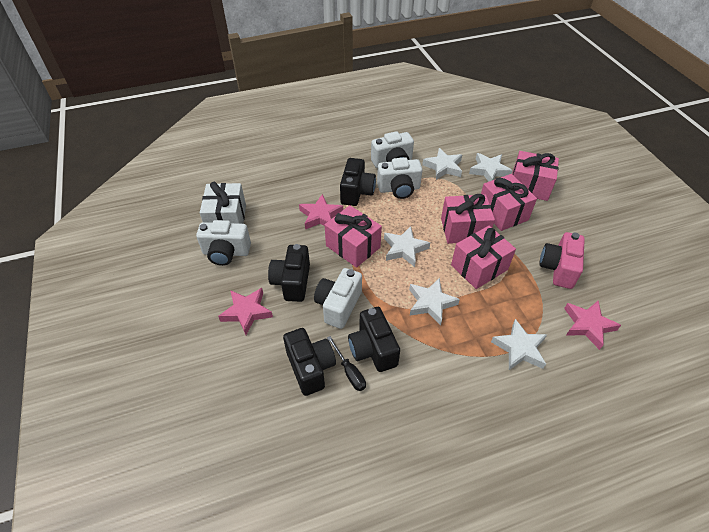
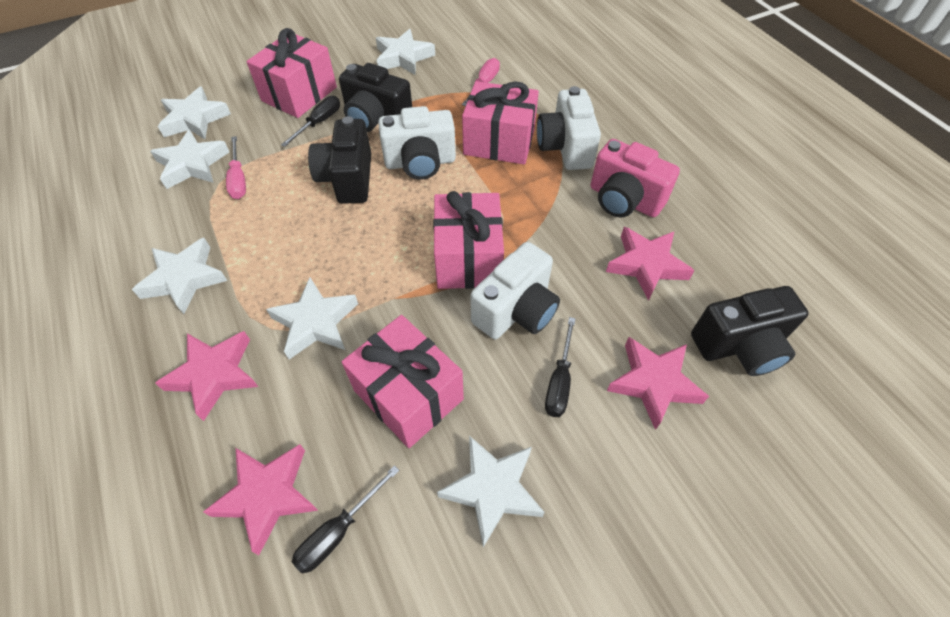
black camera: 4 -> 3
black screwdriver: 1 -> 3
pink gift: 5 -> 4
pink screwdriver: 0 -> 2
pink star: 3 -> 4
white camera: 4 -> 3
white gift: 1 -> 0
white star: 5 -> 6

